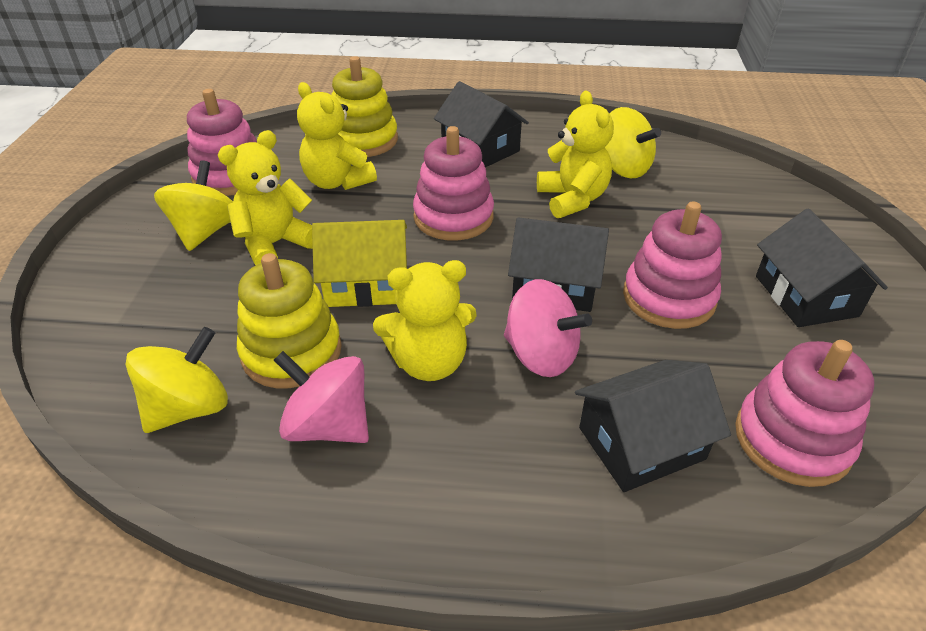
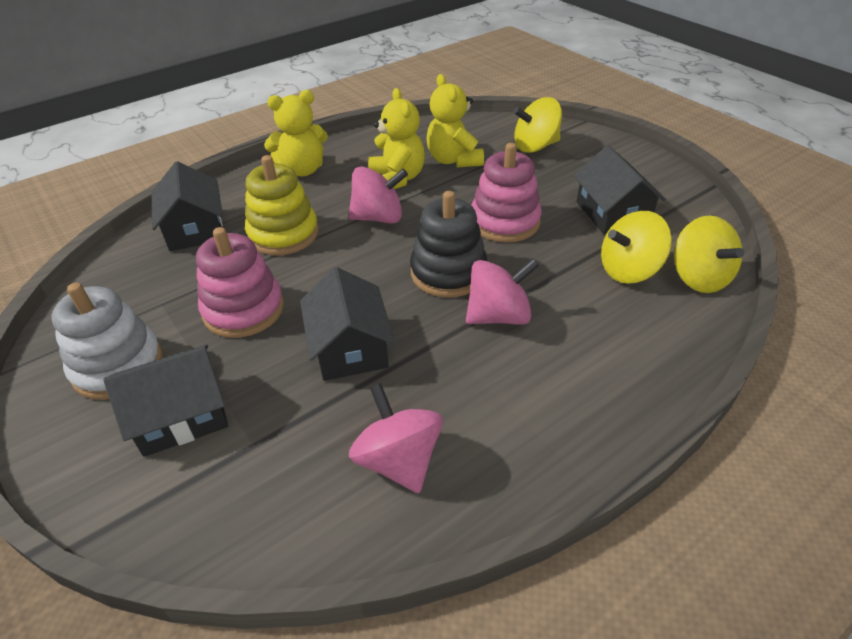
black stacking toy: 0 -> 1
pink spinning top: 2 -> 3
pink stacking toy: 4 -> 2
white stacking toy: 0 -> 1
yellow house: 1 -> 0
yellow stacking toy: 2 -> 1
yellow teddy bear: 4 -> 3

